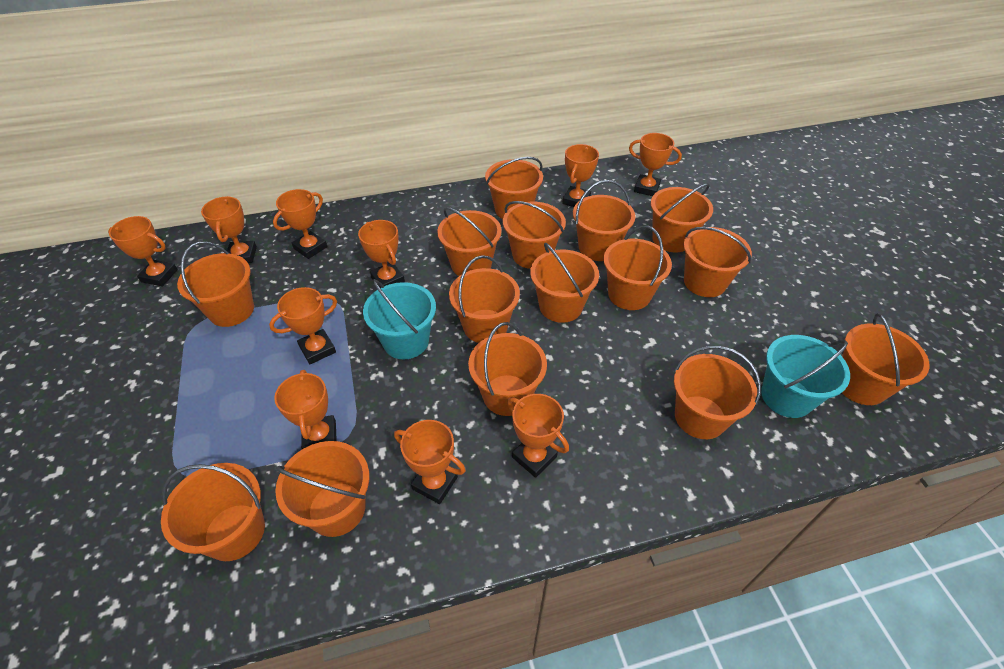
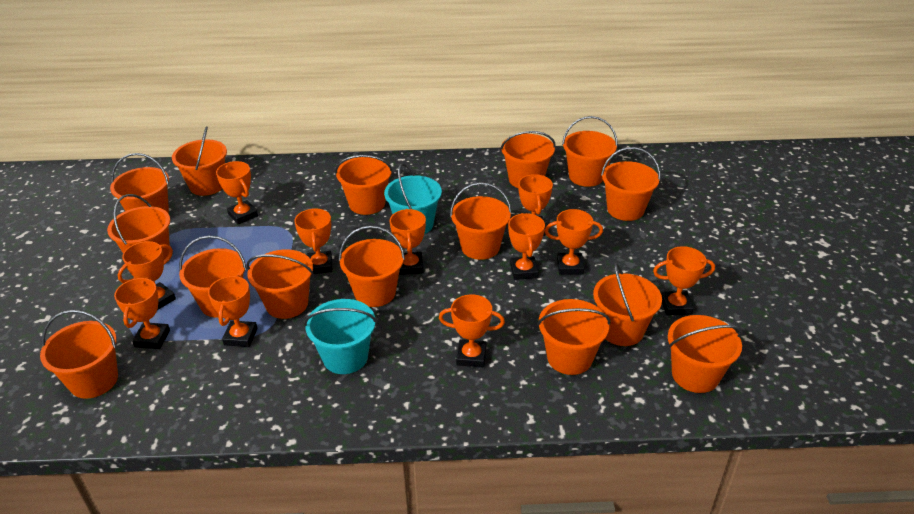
orange trophy: 10 -> 11

